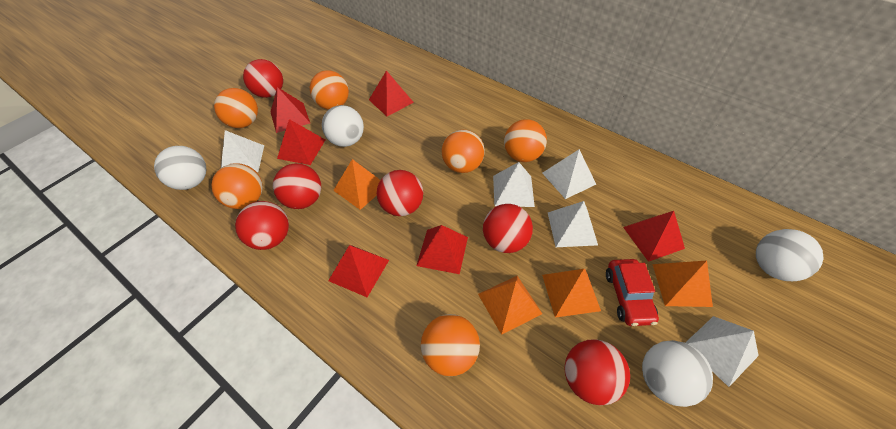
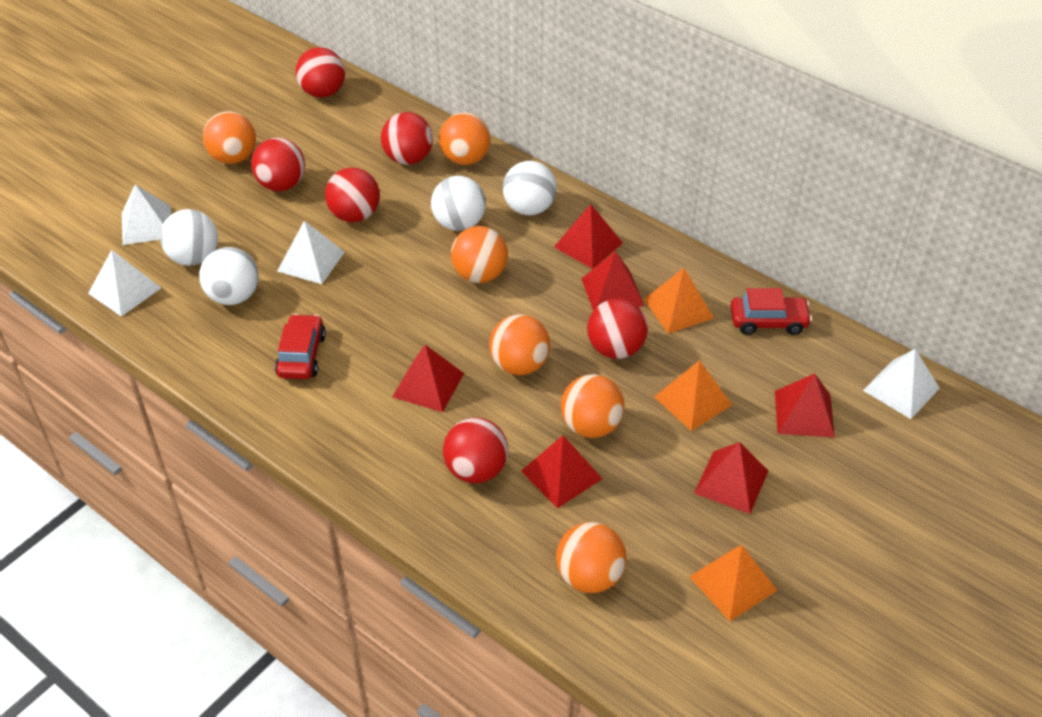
orange pyramid: 4 -> 3
red car: 1 -> 2
white pyramid: 5 -> 4

